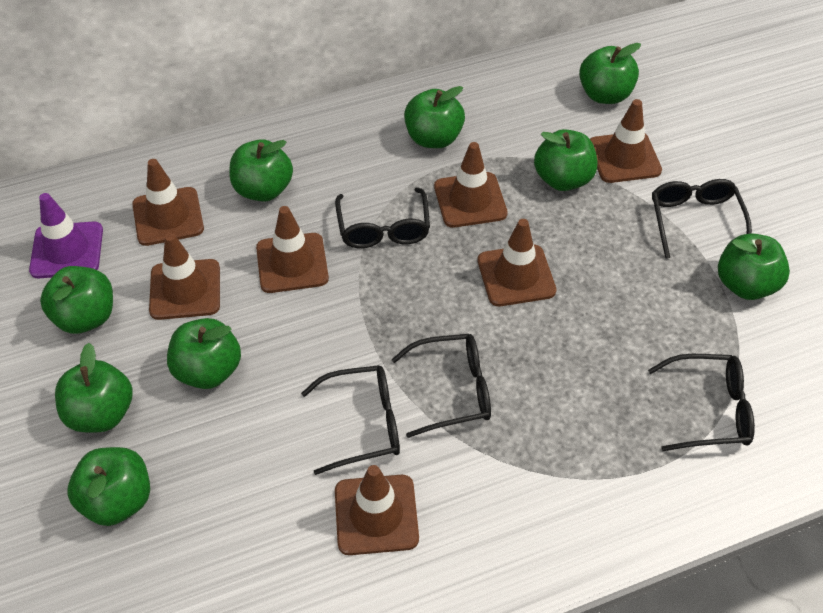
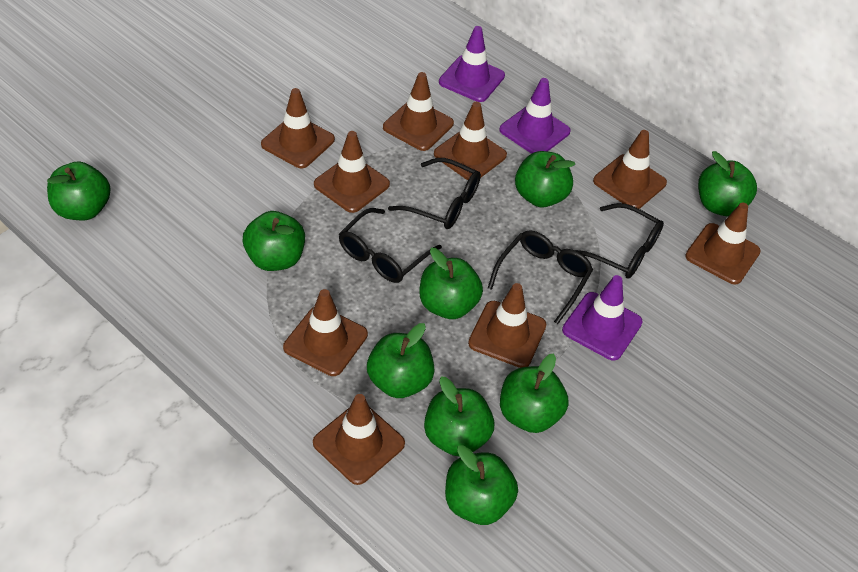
black glasses: 5 -> 4
brown traffic cone: 7 -> 9
purple traffic cone: 1 -> 3

